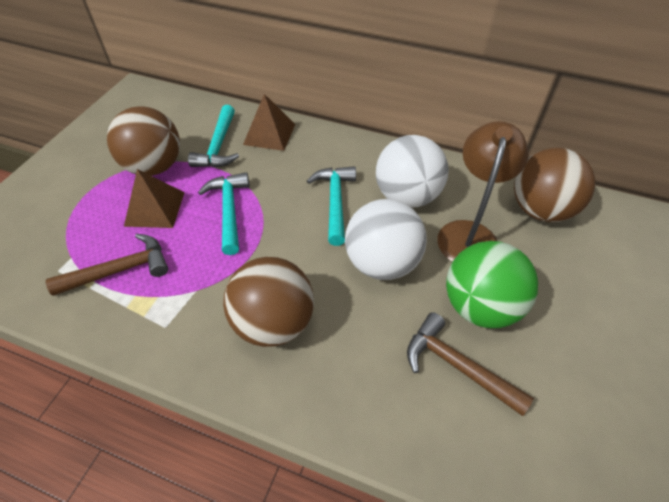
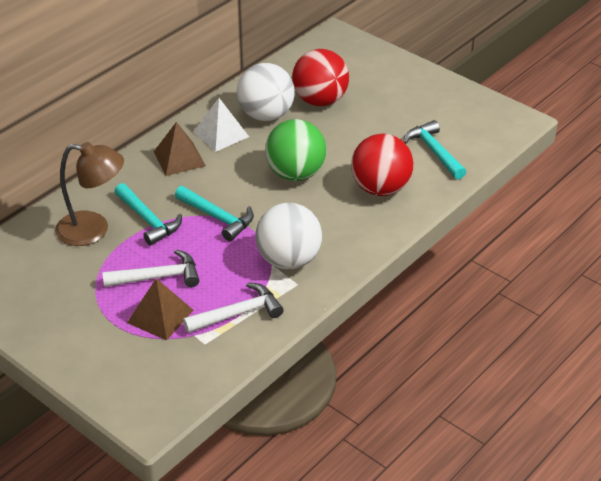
brown ball: 3 -> 0
brown hammer: 2 -> 0
red ball: 0 -> 2
white hammer: 0 -> 2
white pyramid: 0 -> 1

